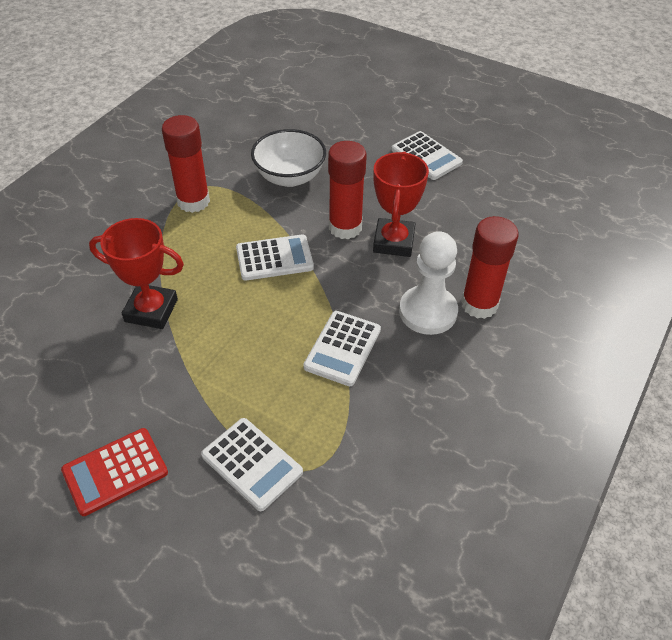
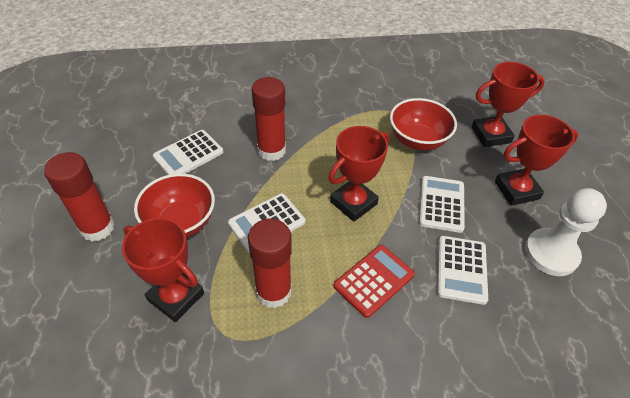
red bowl: 0 -> 2
red trophy: 2 -> 4
white bowl: 1 -> 0

